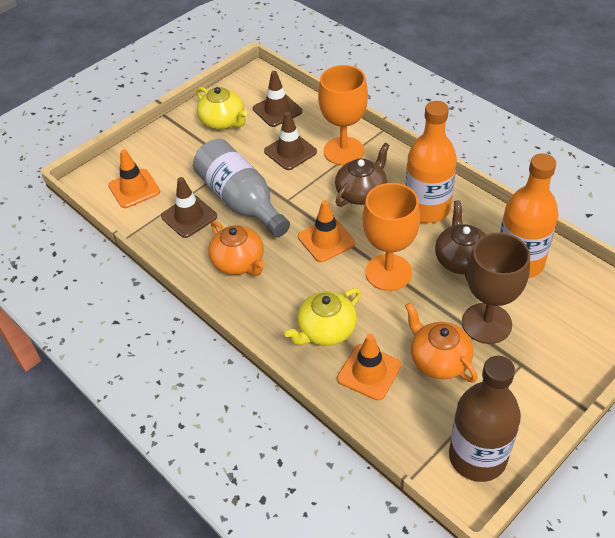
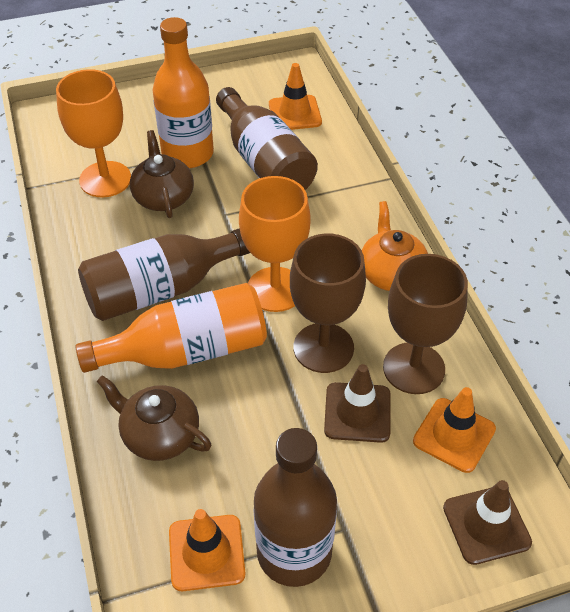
brown bottle: 1 -> 3
brown goblet: 1 -> 2
brown traffic cone: 3 -> 2
grey bottle: 1 -> 0
orange teapot: 2 -> 1
yellow teapot: 2 -> 0

